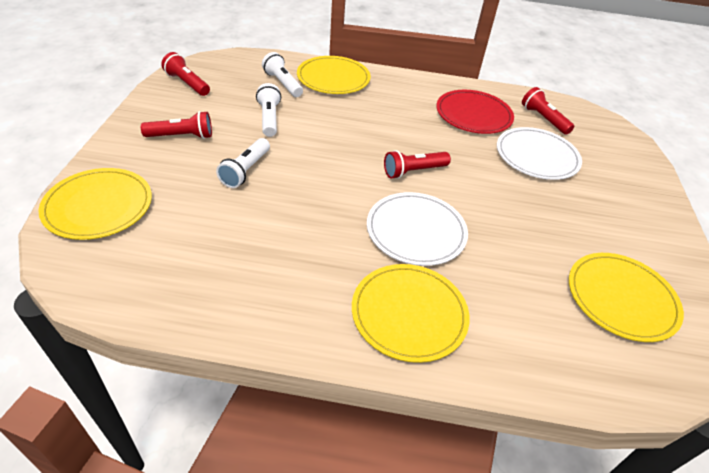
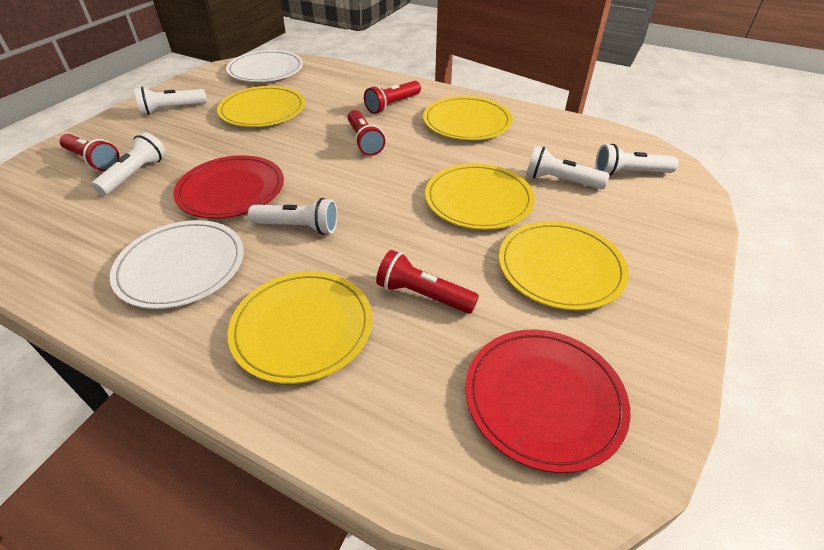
red plate: 1 -> 2
white flashlight: 3 -> 5
yellow plate: 4 -> 5

